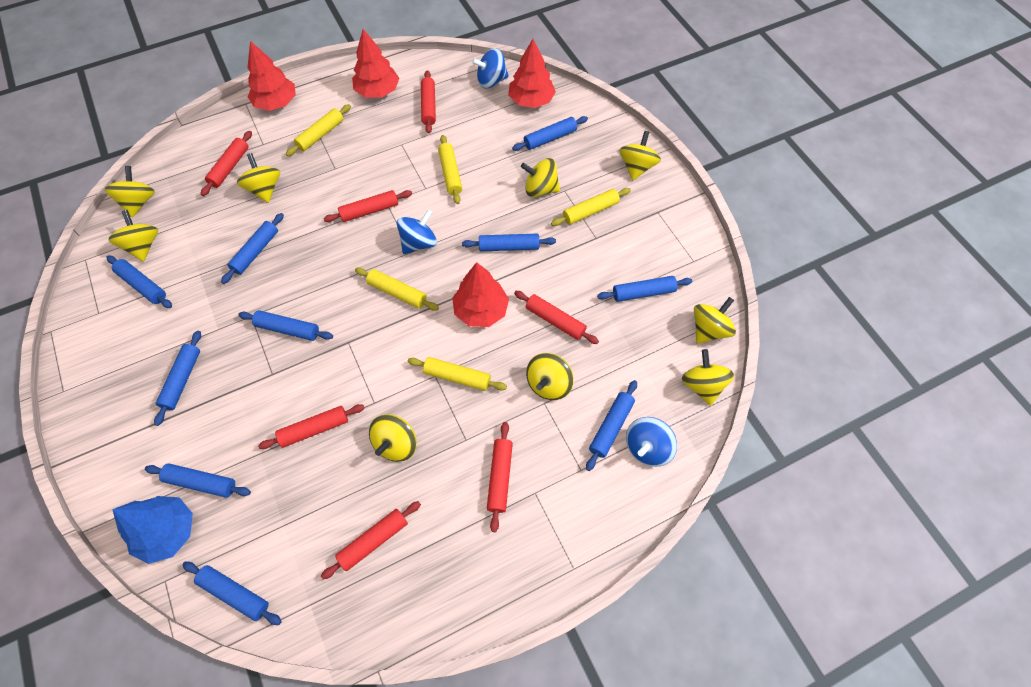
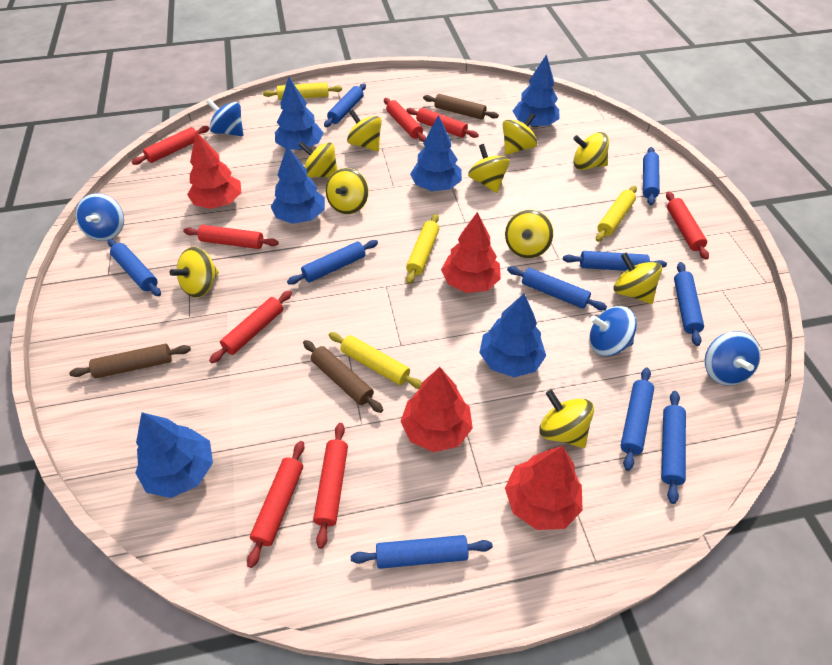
blue spinning top: 3 -> 4
blue tree: 1 -> 6
brown rolling pin: 0 -> 3
red rolling pin: 7 -> 8
yellow rolling pin: 5 -> 4
yellow spinning top: 9 -> 10

